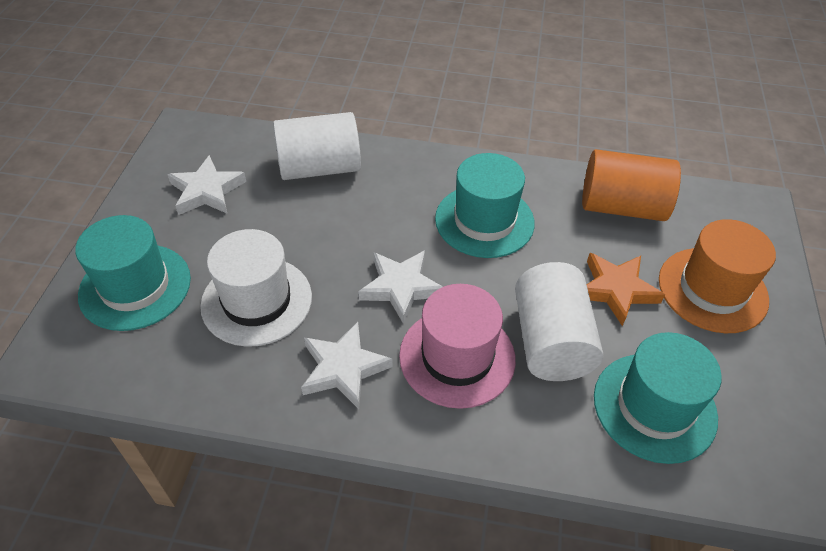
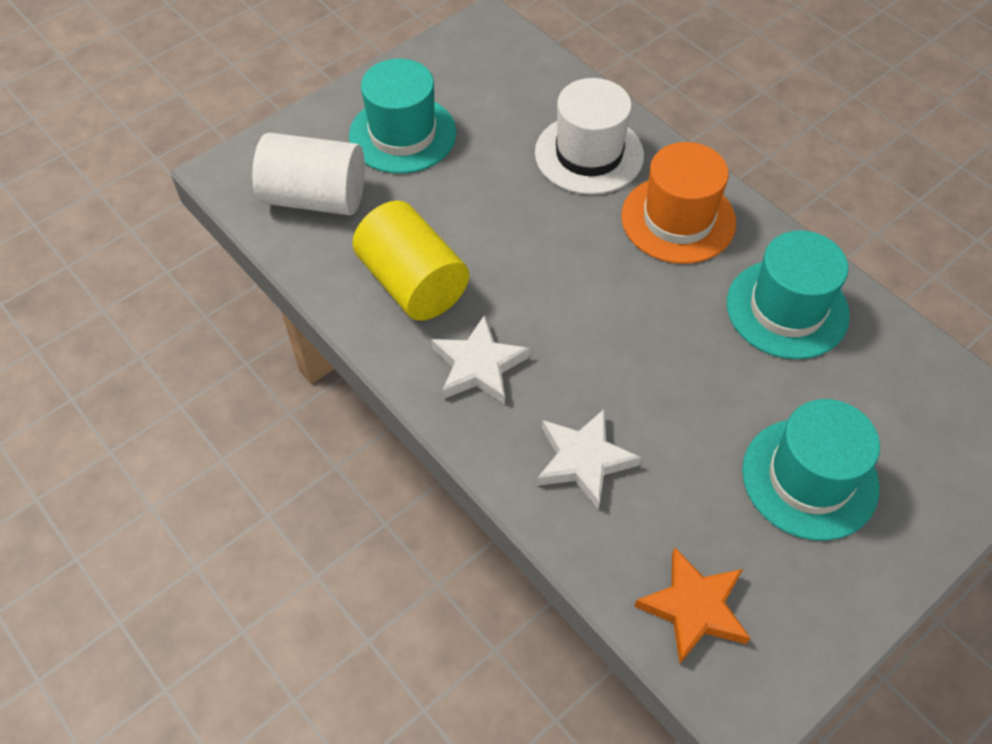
orange cylinder: 1 -> 0
pink hat: 1 -> 0
white cylinder: 2 -> 1
white star: 3 -> 2
yellow cylinder: 0 -> 1

